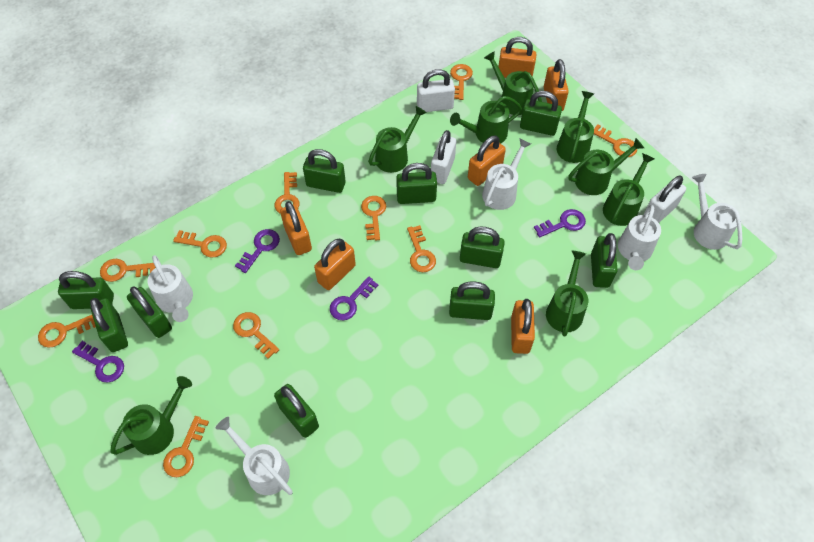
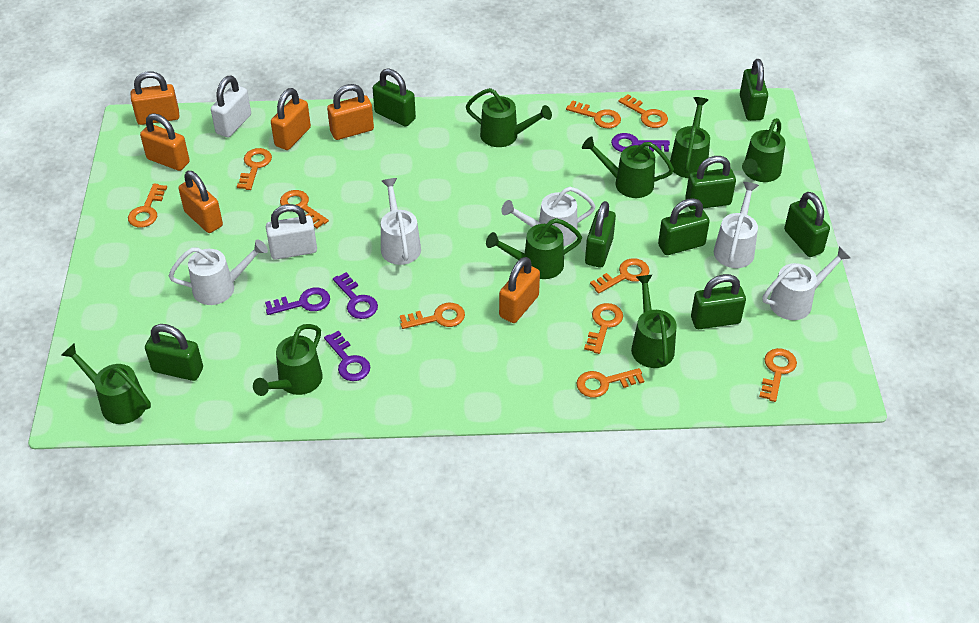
green padlock: 10 -> 8
white padlock: 3 -> 2

